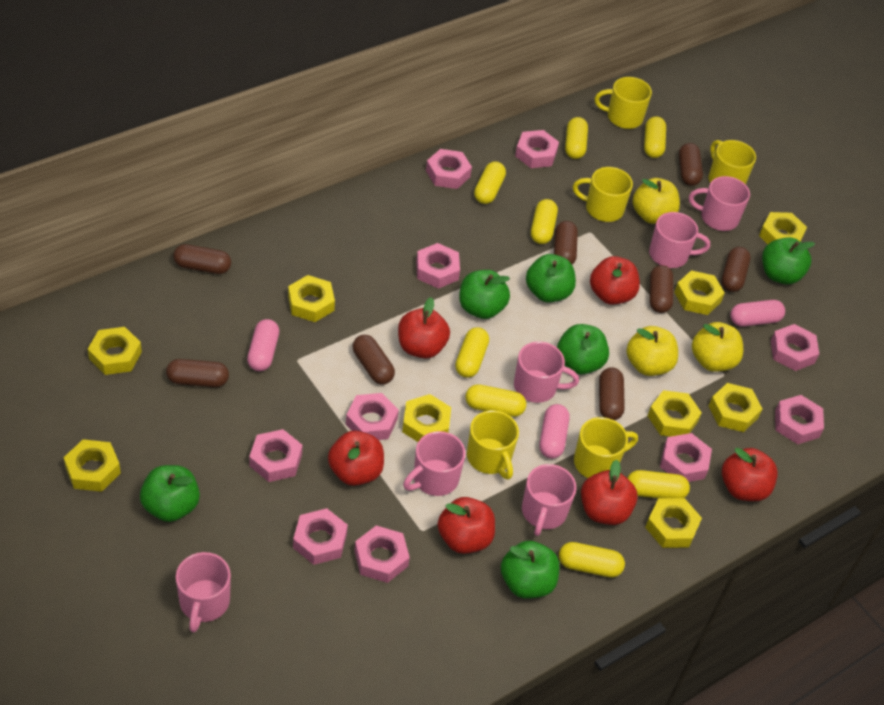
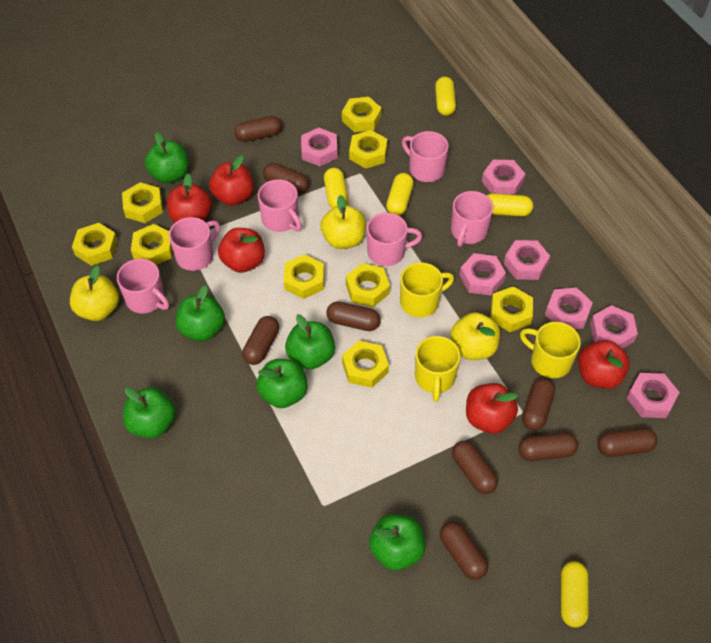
brown capsule: 8 -> 9
pink capsule: 3 -> 0
pink nut: 10 -> 7
red apple: 6 -> 5
yellow capsule: 8 -> 5
yellow mug: 5 -> 3

